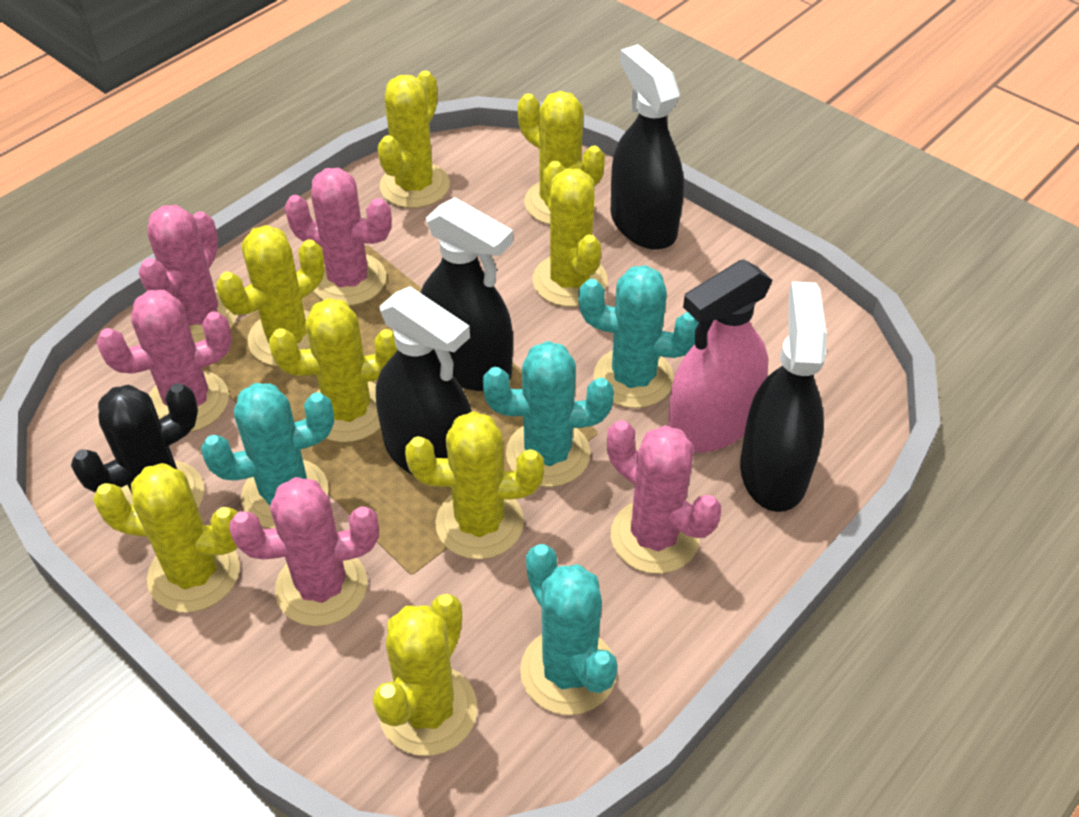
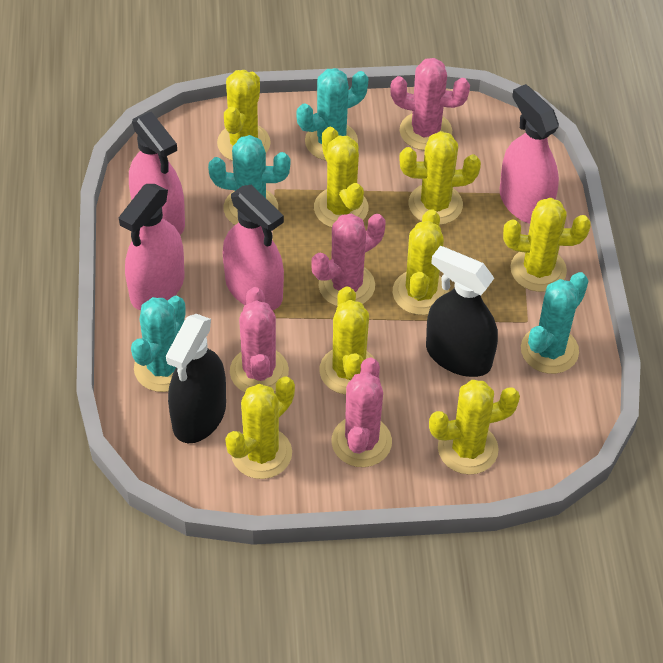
black cactus: 1 -> 0
black spray bottle: 4 -> 2
pink cactus: 5 -> 4
pink spray bottle: 1 -> 4

